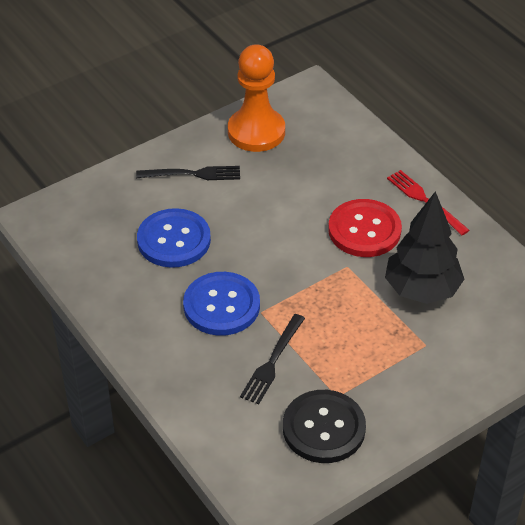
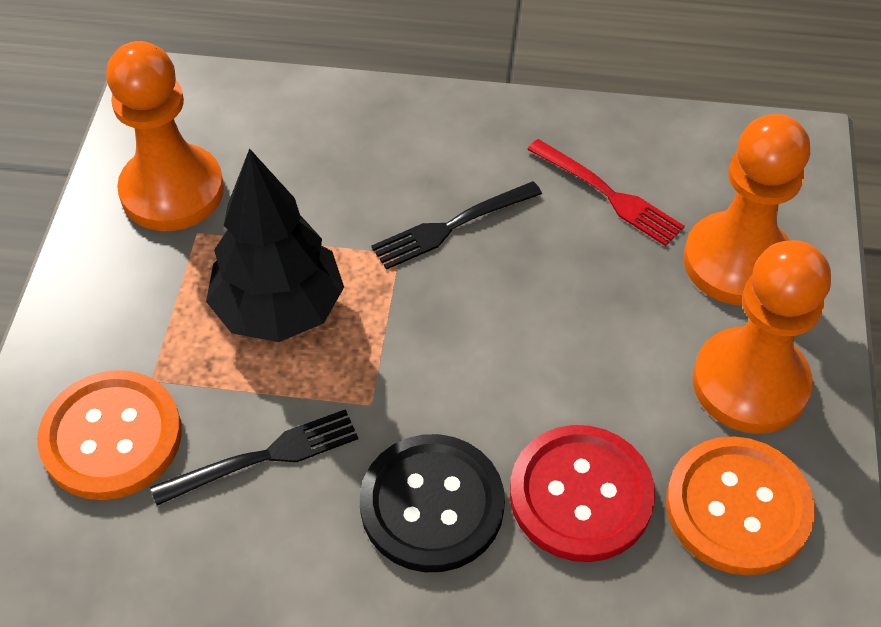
blue button: 2 -> 0
orange button: 0 -> 2
orange pawn: 1 -> 3

